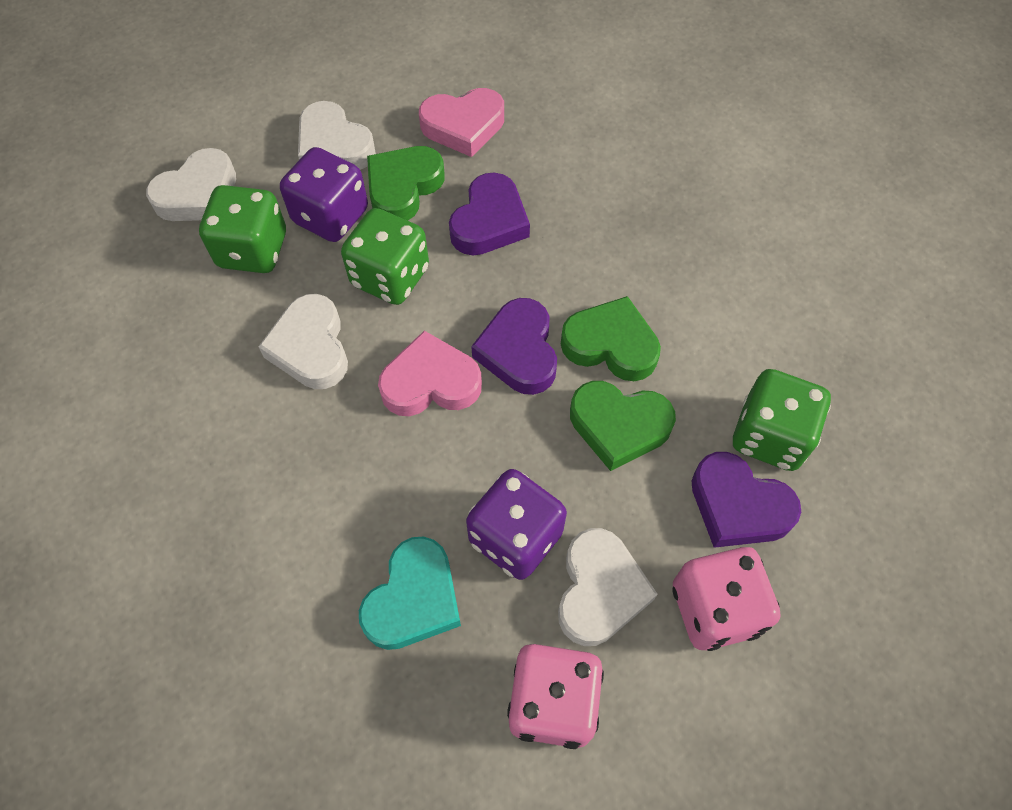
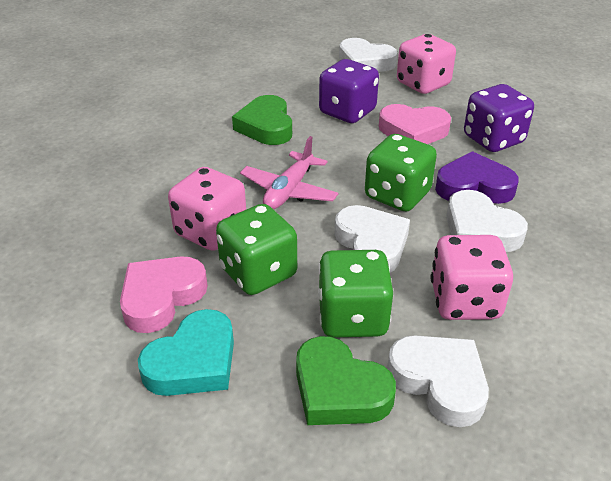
green heart: 3 -> 2
pink dice: 2 -> 3
pink plane: 0 -> 1
purple heart: 3 -> 1

